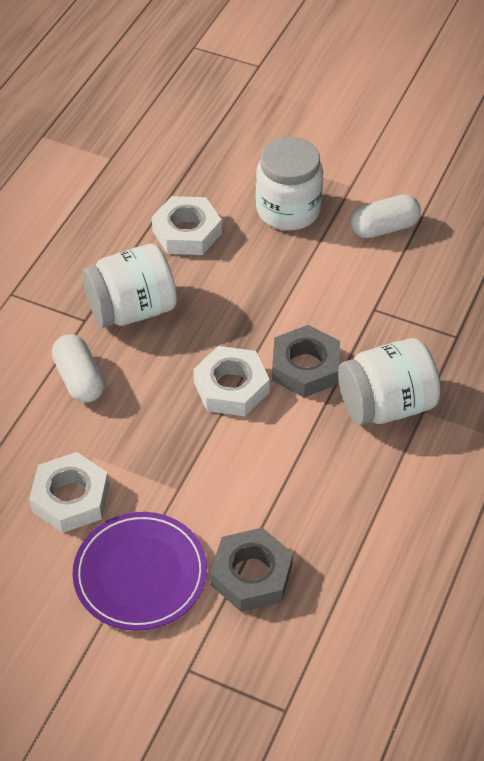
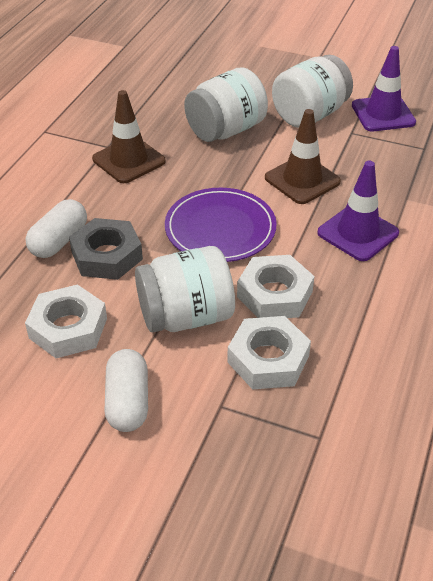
brown traffic cone: 0 -> 2
grey nut: 2 -> 1
purple traffic cone: 0 -> 2

